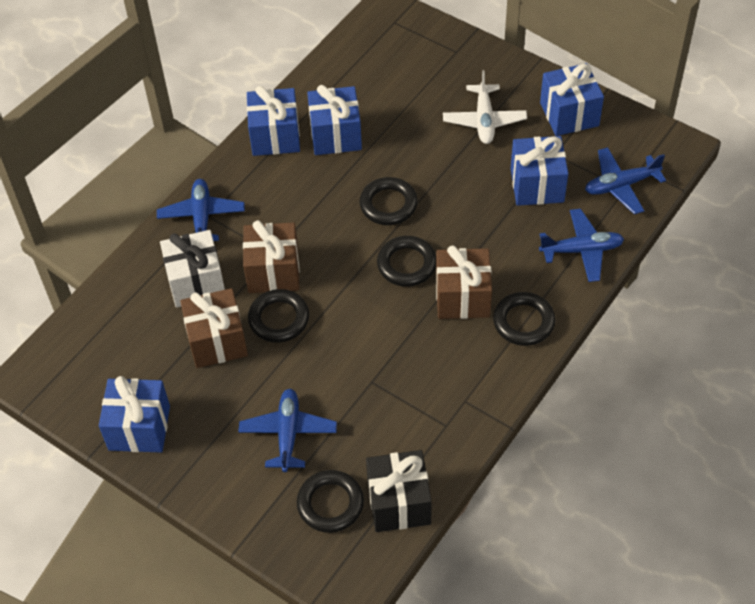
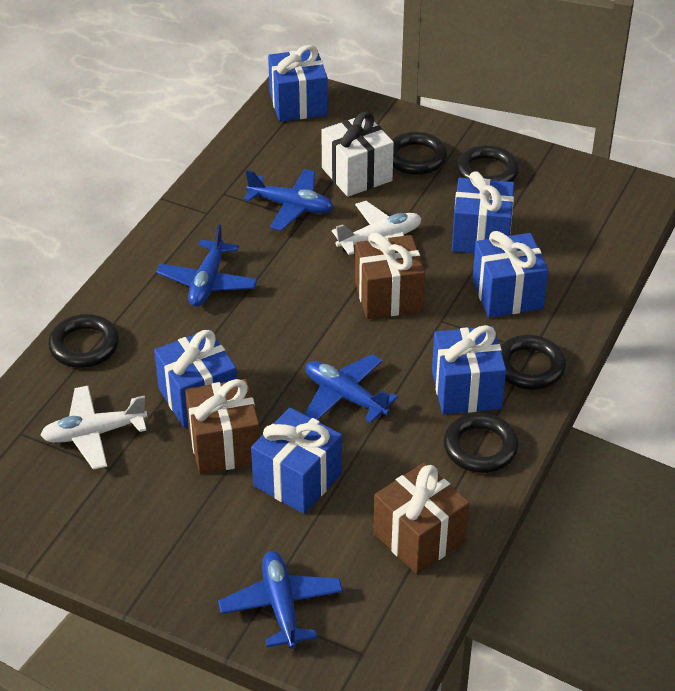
black gift: 1 -> 0
blue gift: 5 -> 6
white plane: 1 -> 2

